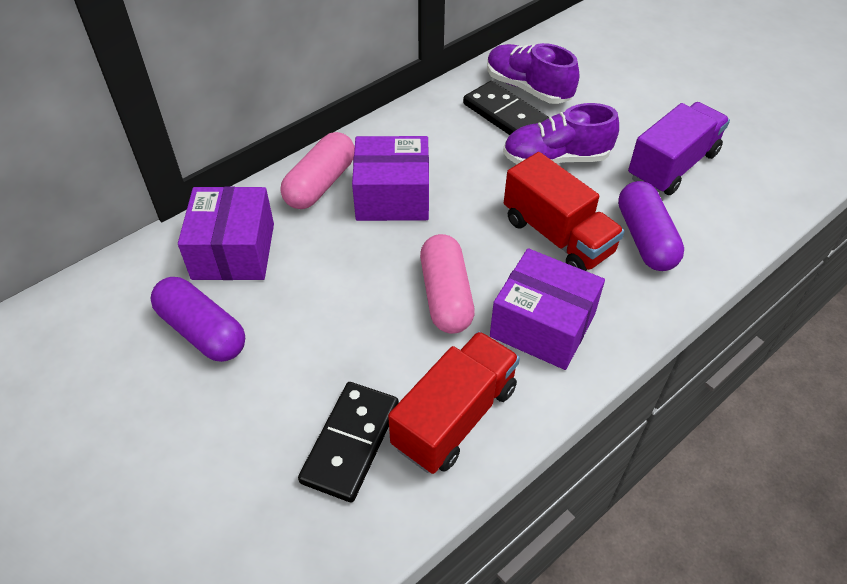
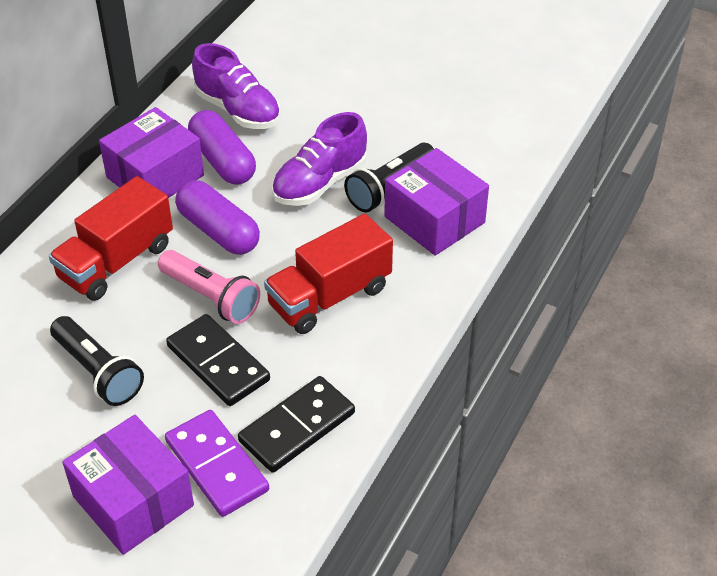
black flashlight: 0 -> 2
pink capsule: 2 -> 0
pink flashlight: 0 -> 1
purple domino: 0 -> 1
purple truck: 1 -> 0

